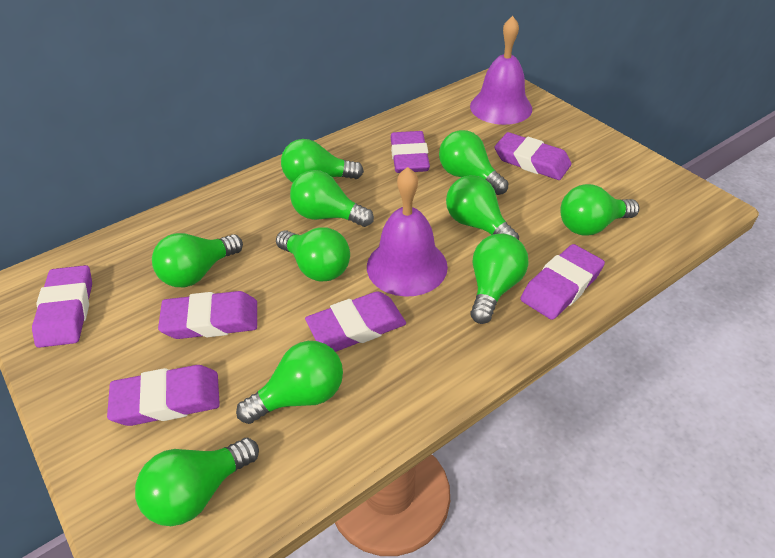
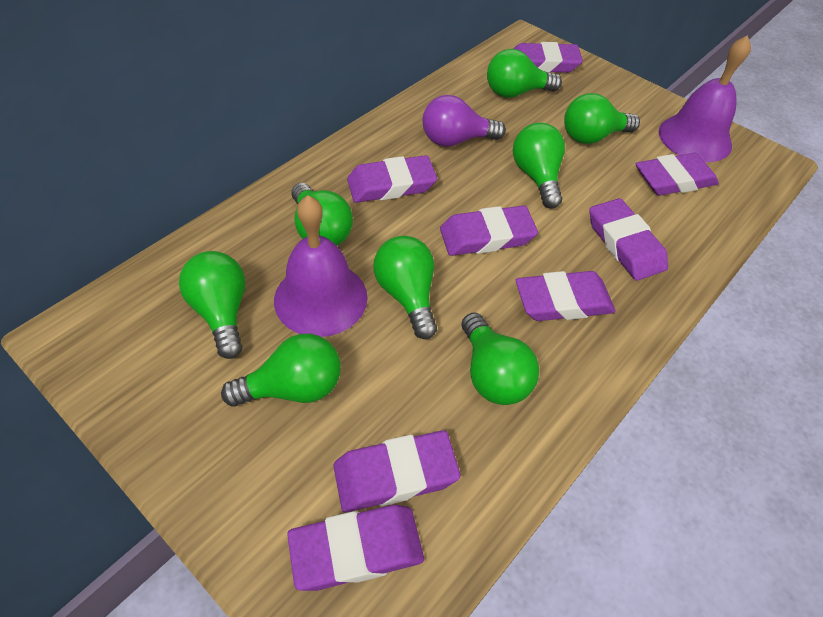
green light bulb: 10 -> 8
purple eraser: 7 -> 8
purple light bulb: 0 -> 1

